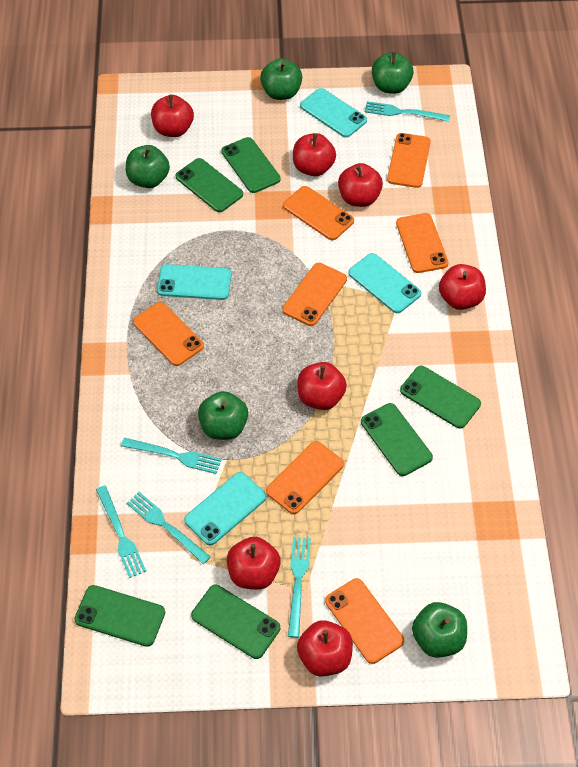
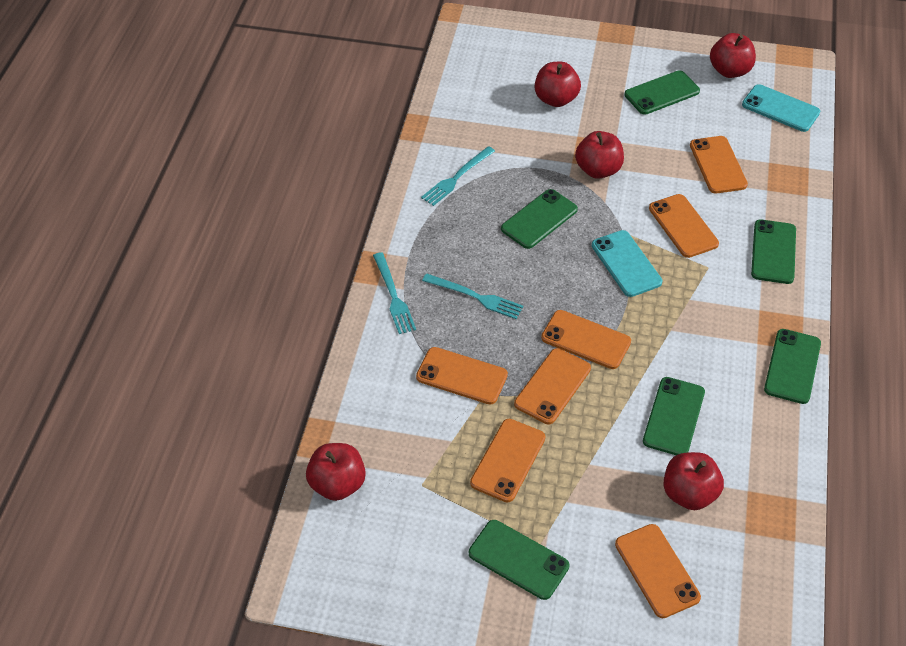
green apple: 5 -> 0
red apple: 7 -> 5
turquoise fork: 5 -> 3
turquoise phone: 4 -> 2

